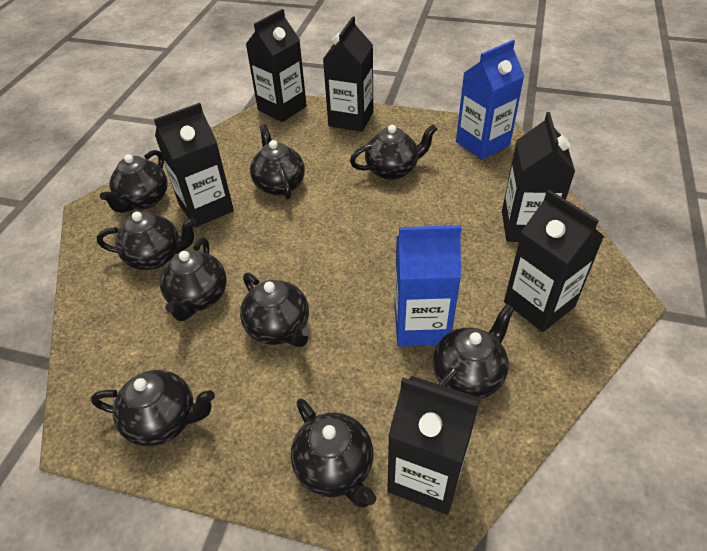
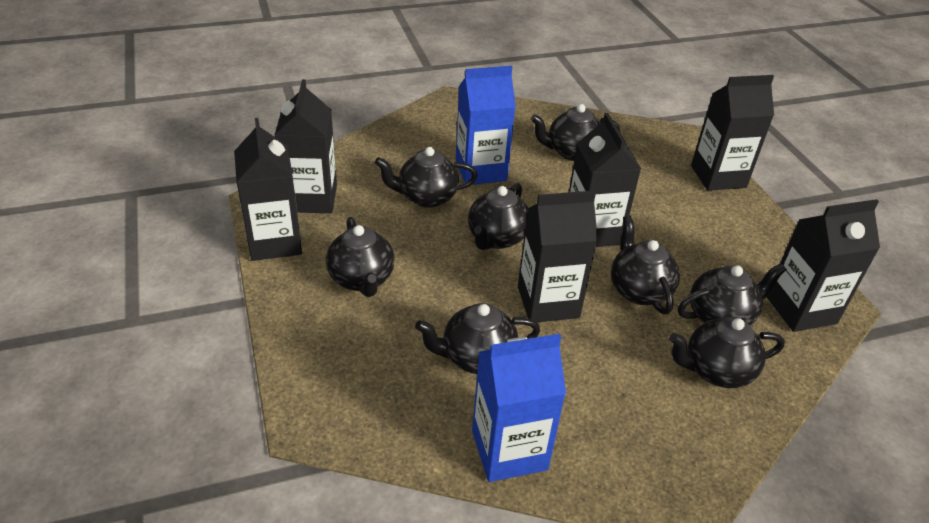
black teapot: 9 -> 8

